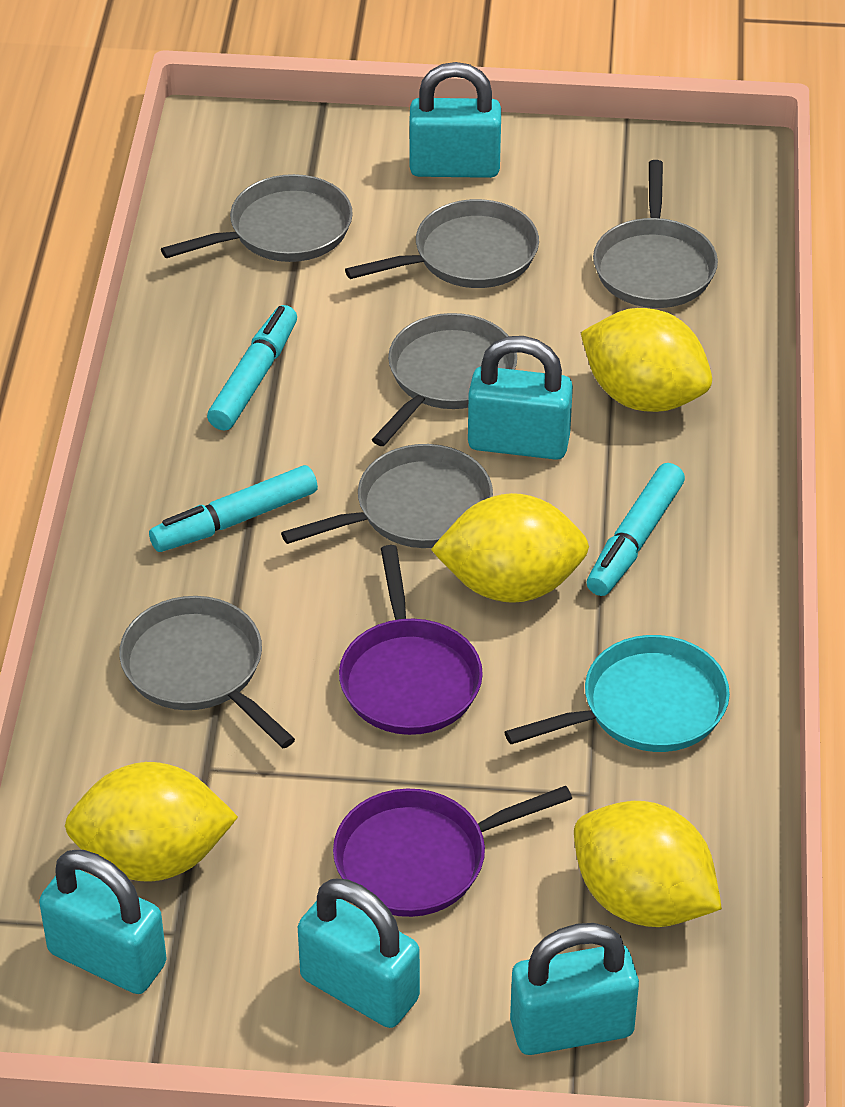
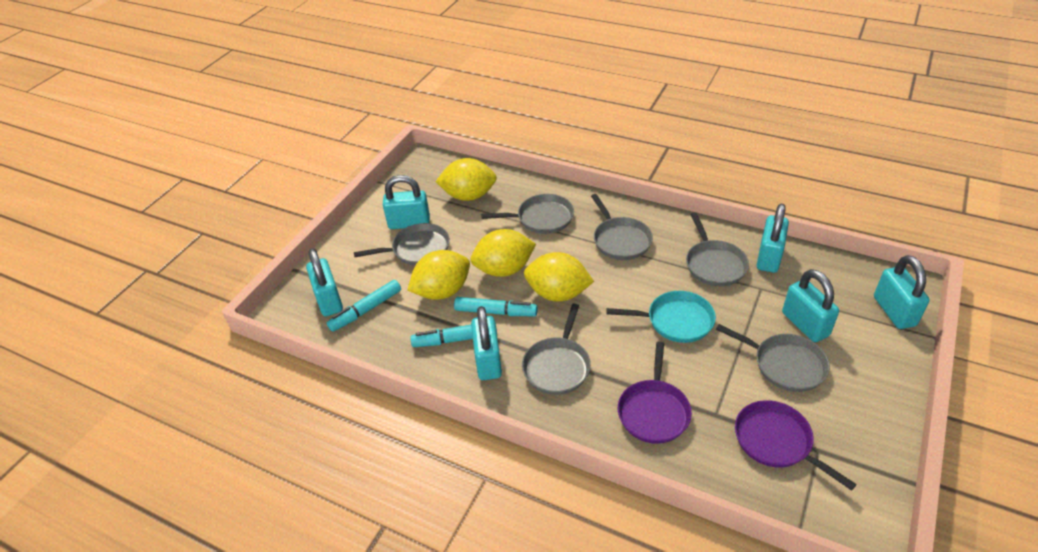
turquoise padlock: 5 -> 6

